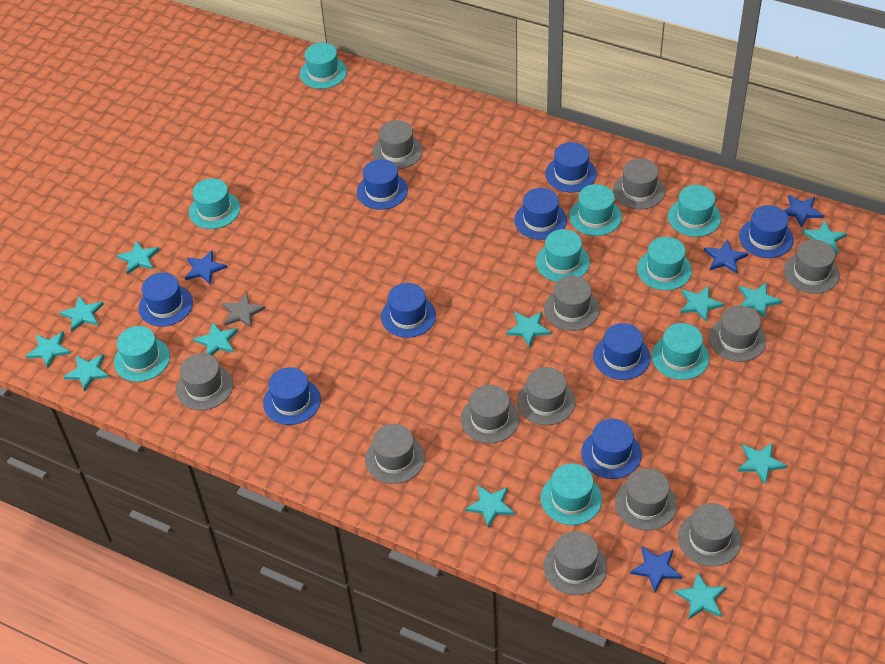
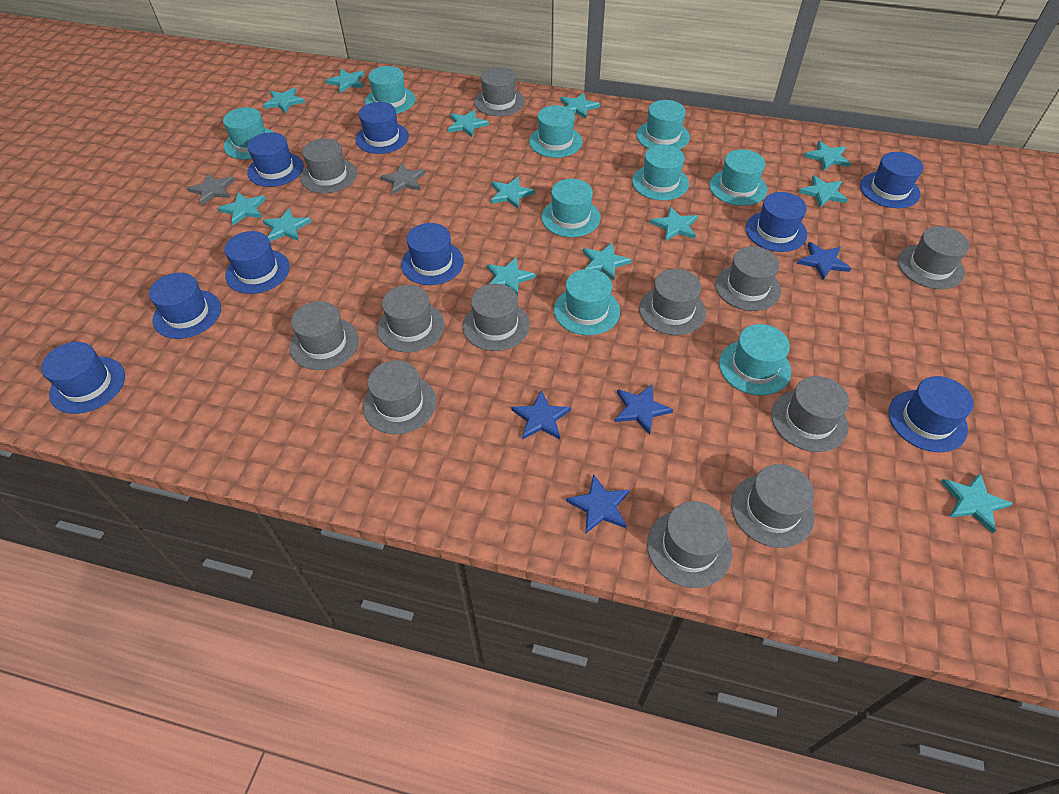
grey star: 1 -> 2
turquoise star: 12 -> 13

